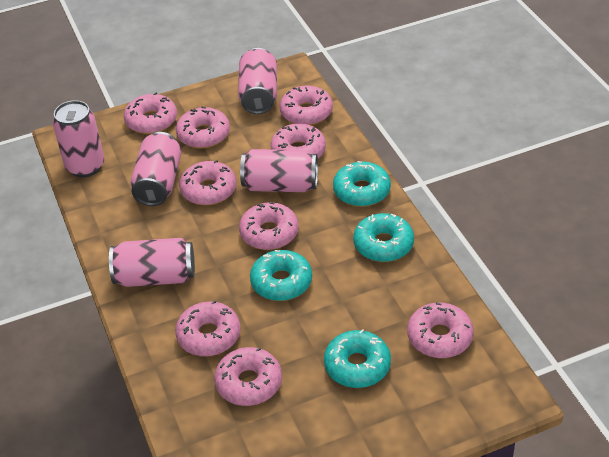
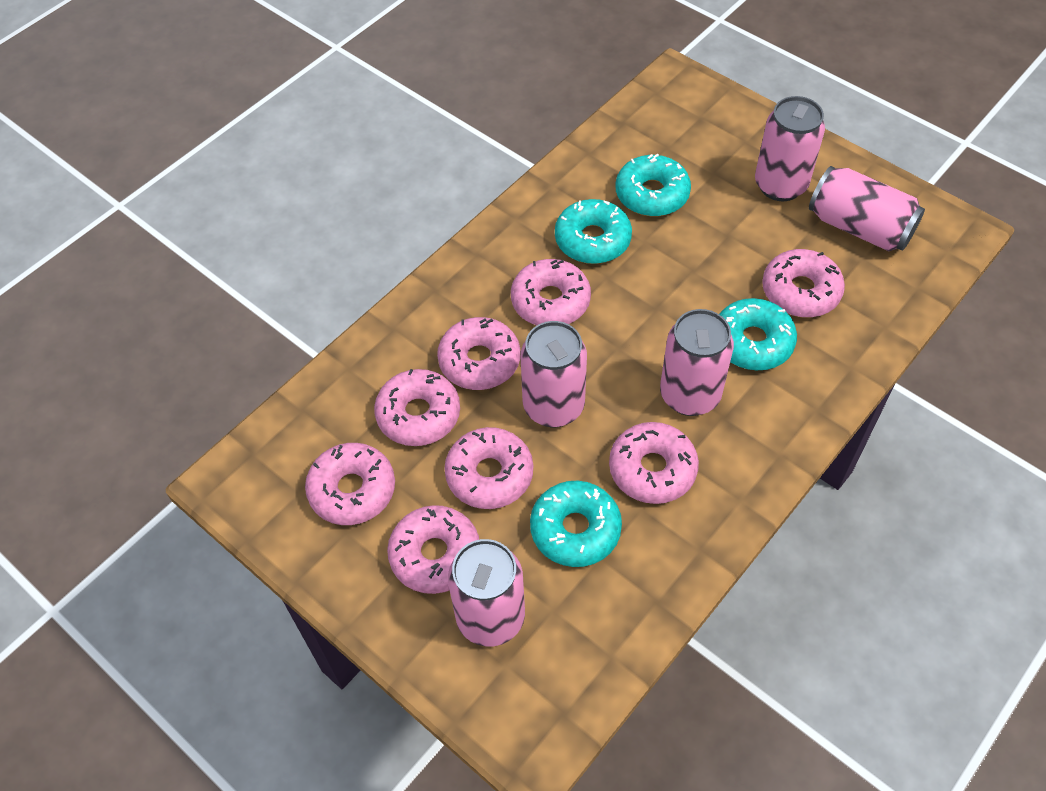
pink donut: 9 -> 8

